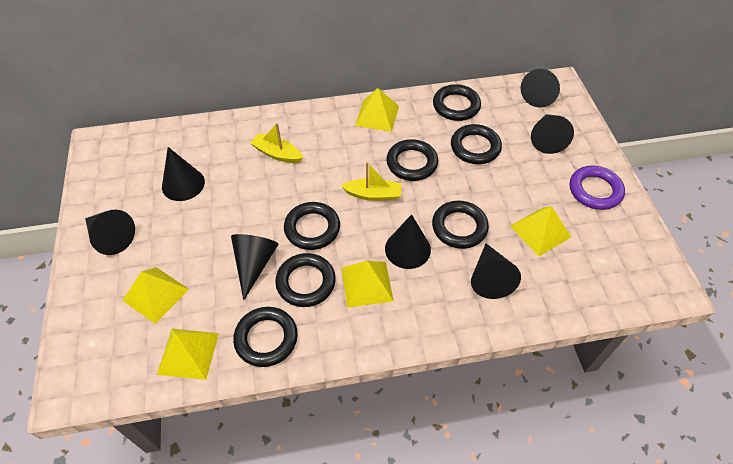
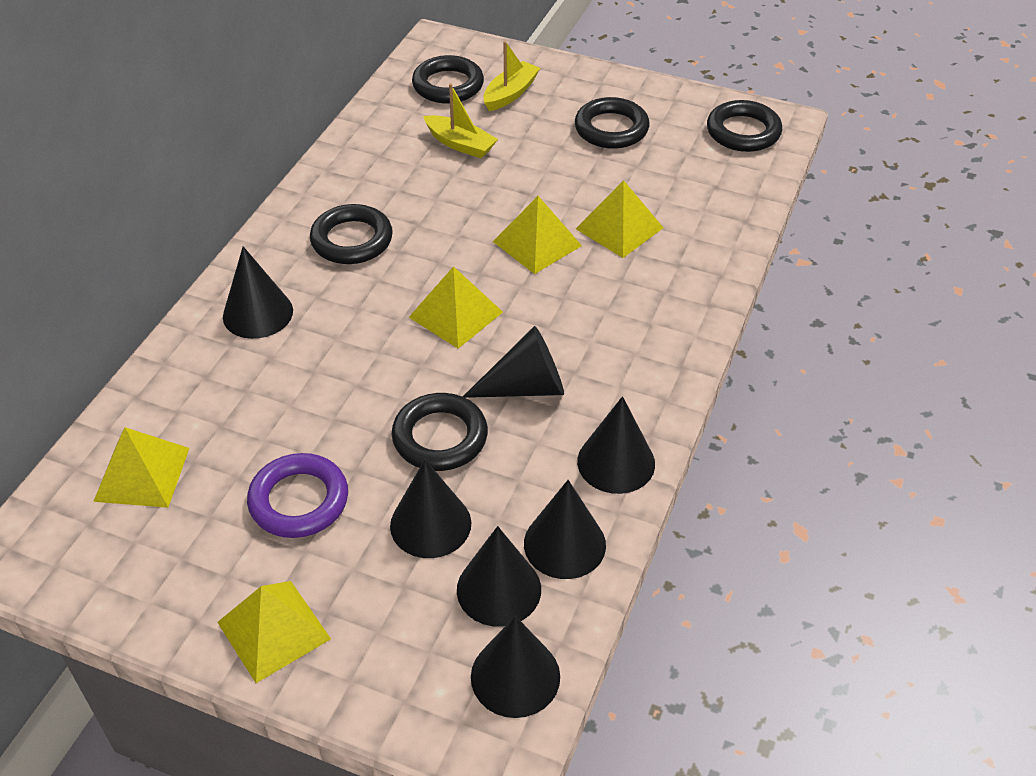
black ring: 7 -> 5

